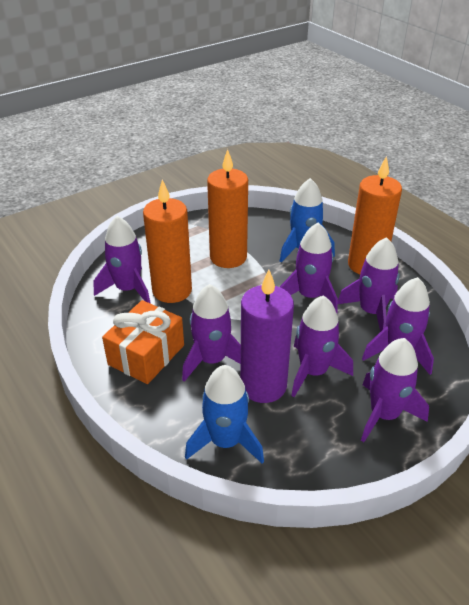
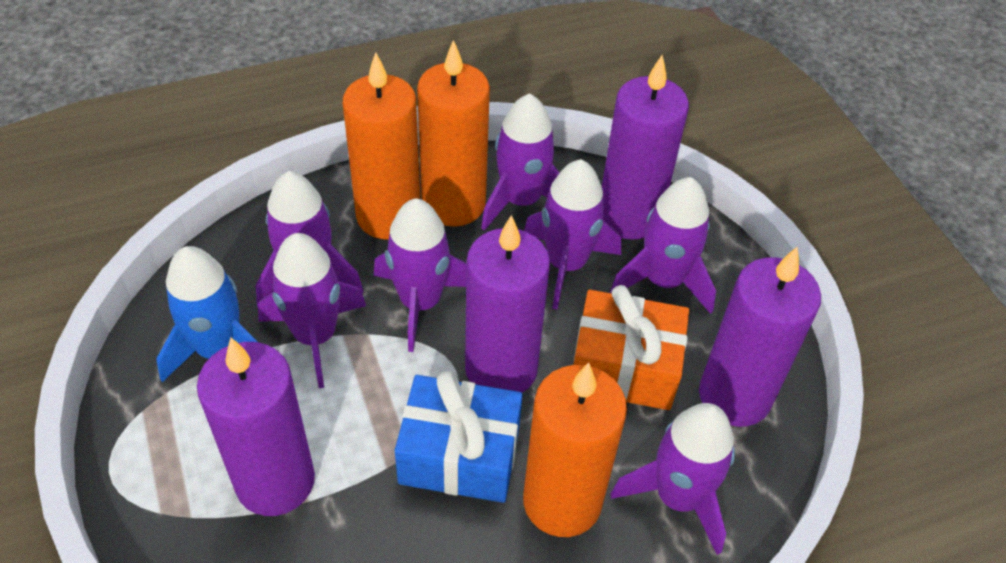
blue gift: 0 -> 1
blue rocket: 2 -> 1
purple candle: 1 -> 4

